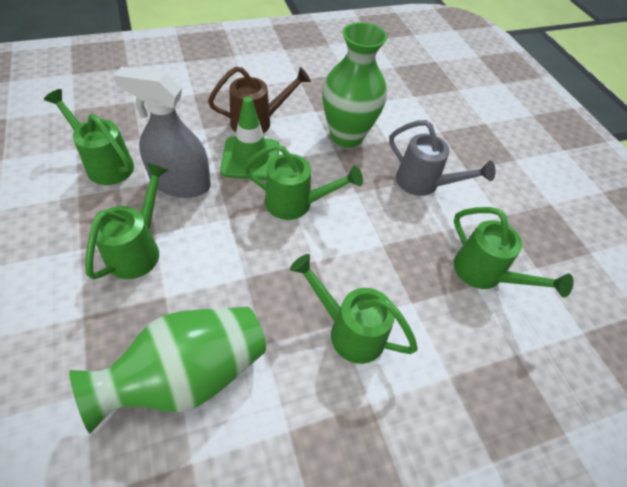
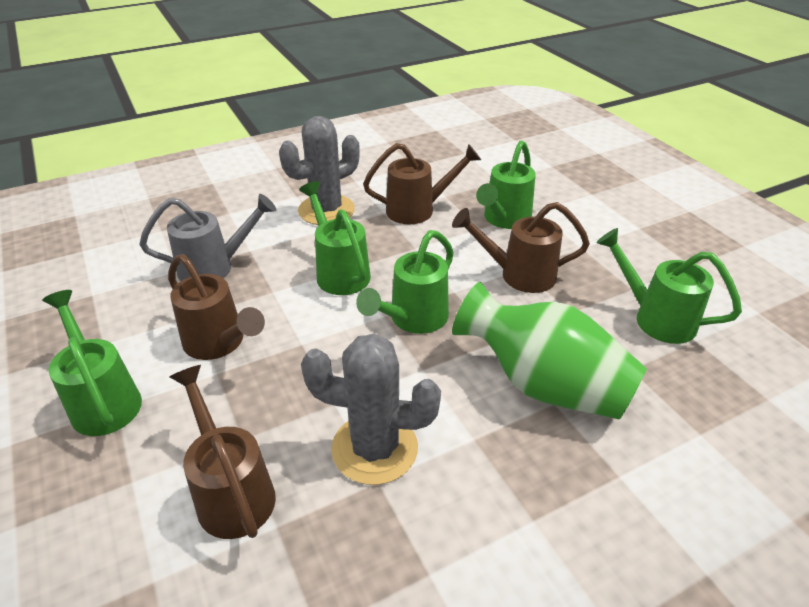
brown watering can: 1 -> 4
green traffic cone: 1 -> 0
green vase: 2 -> 1
grey cactus: 0 -> 2
grey spray bottle: 1 -> 0

